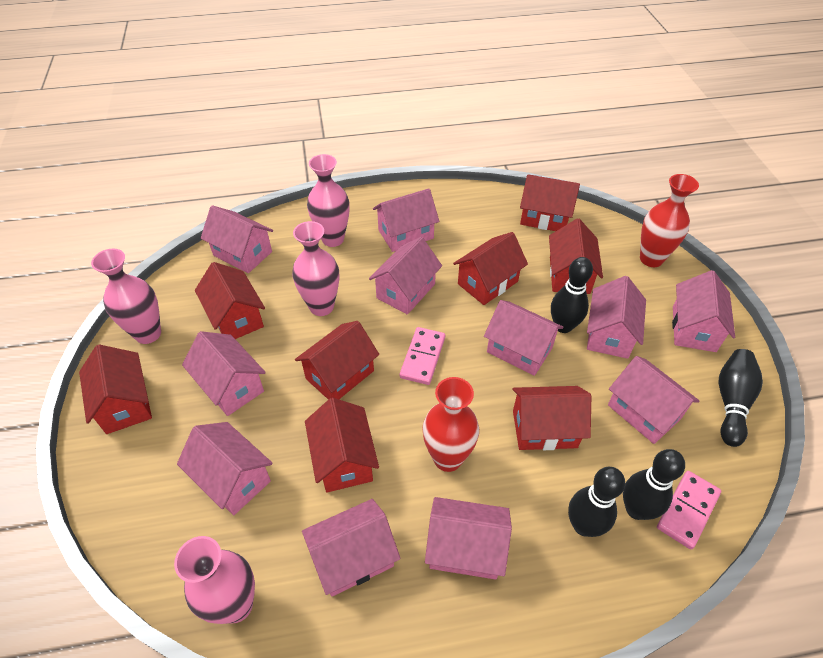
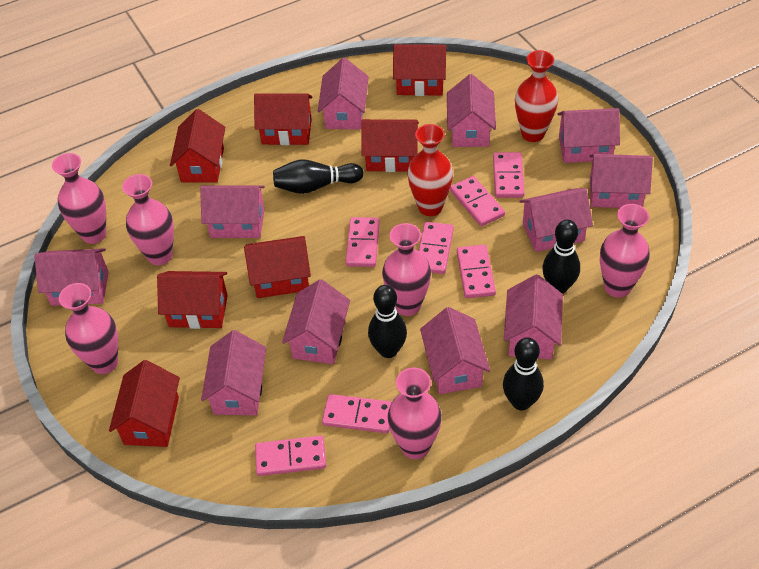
pink domino: 2 -> 7
pink vase: 4 -> 6
red house: 8 -> 7

